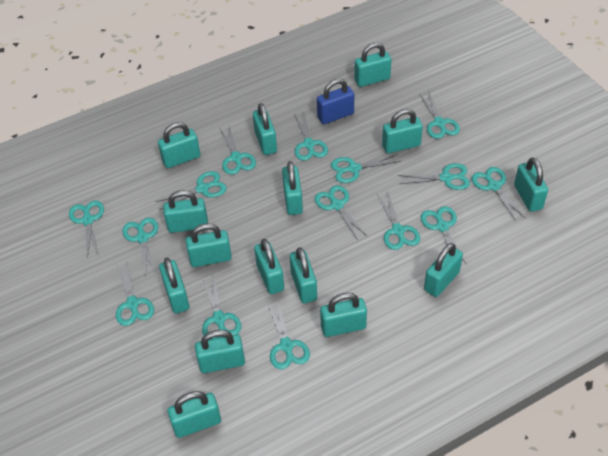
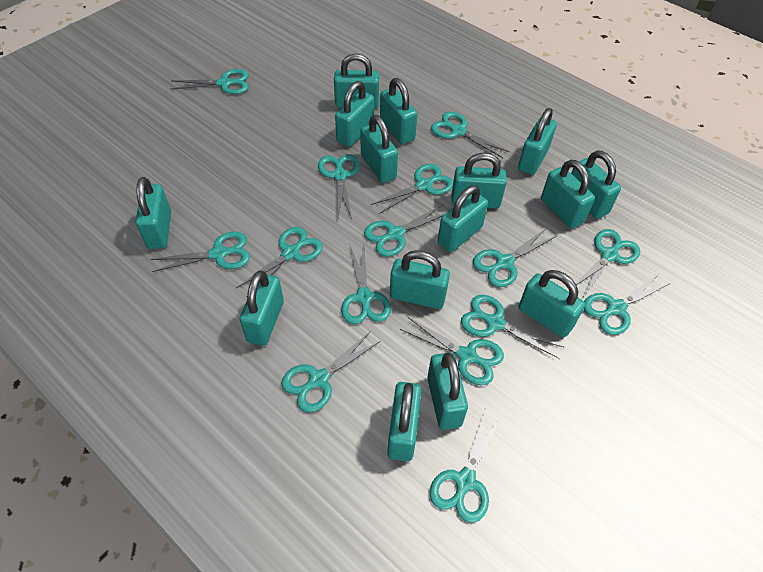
blue padlock: 1 -> 0

